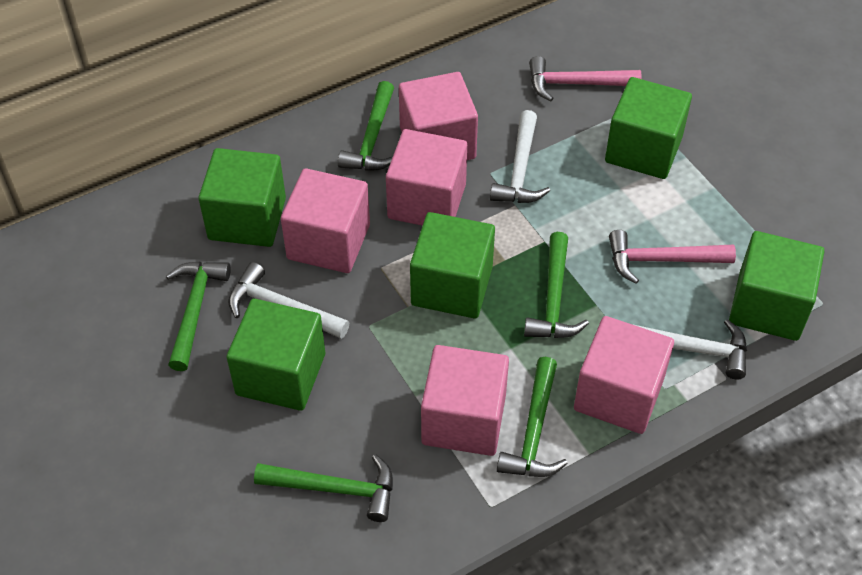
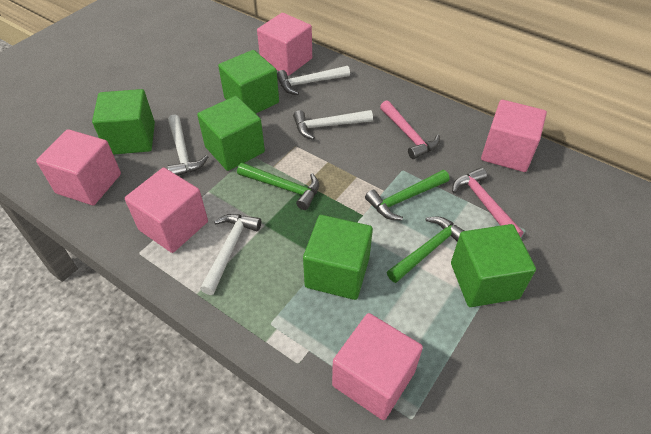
green hammer: 5 -> 3
white hammer: 3 -> 4

